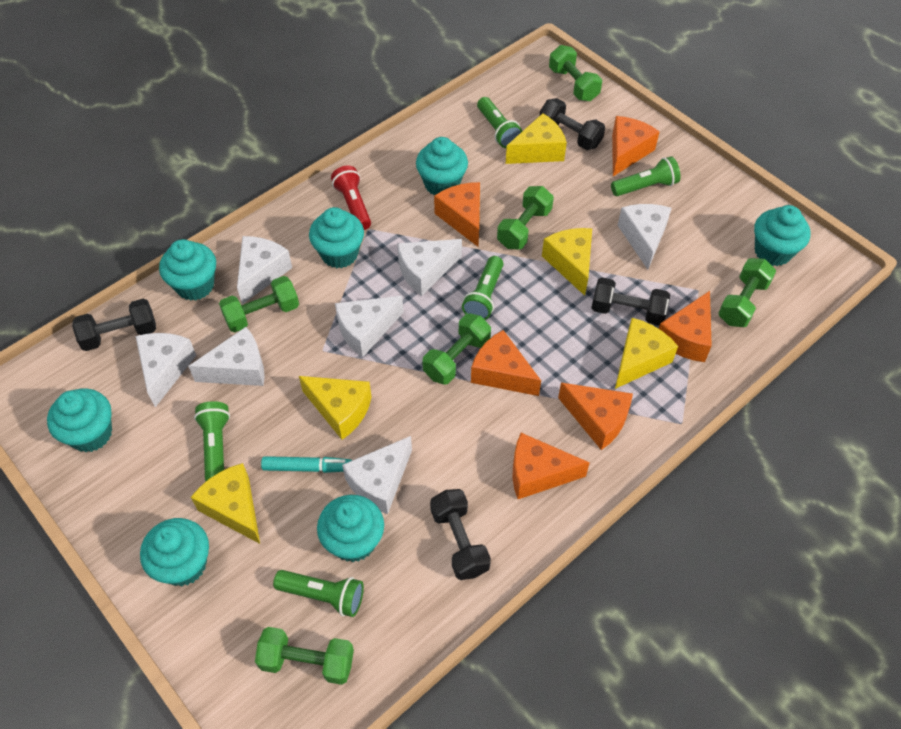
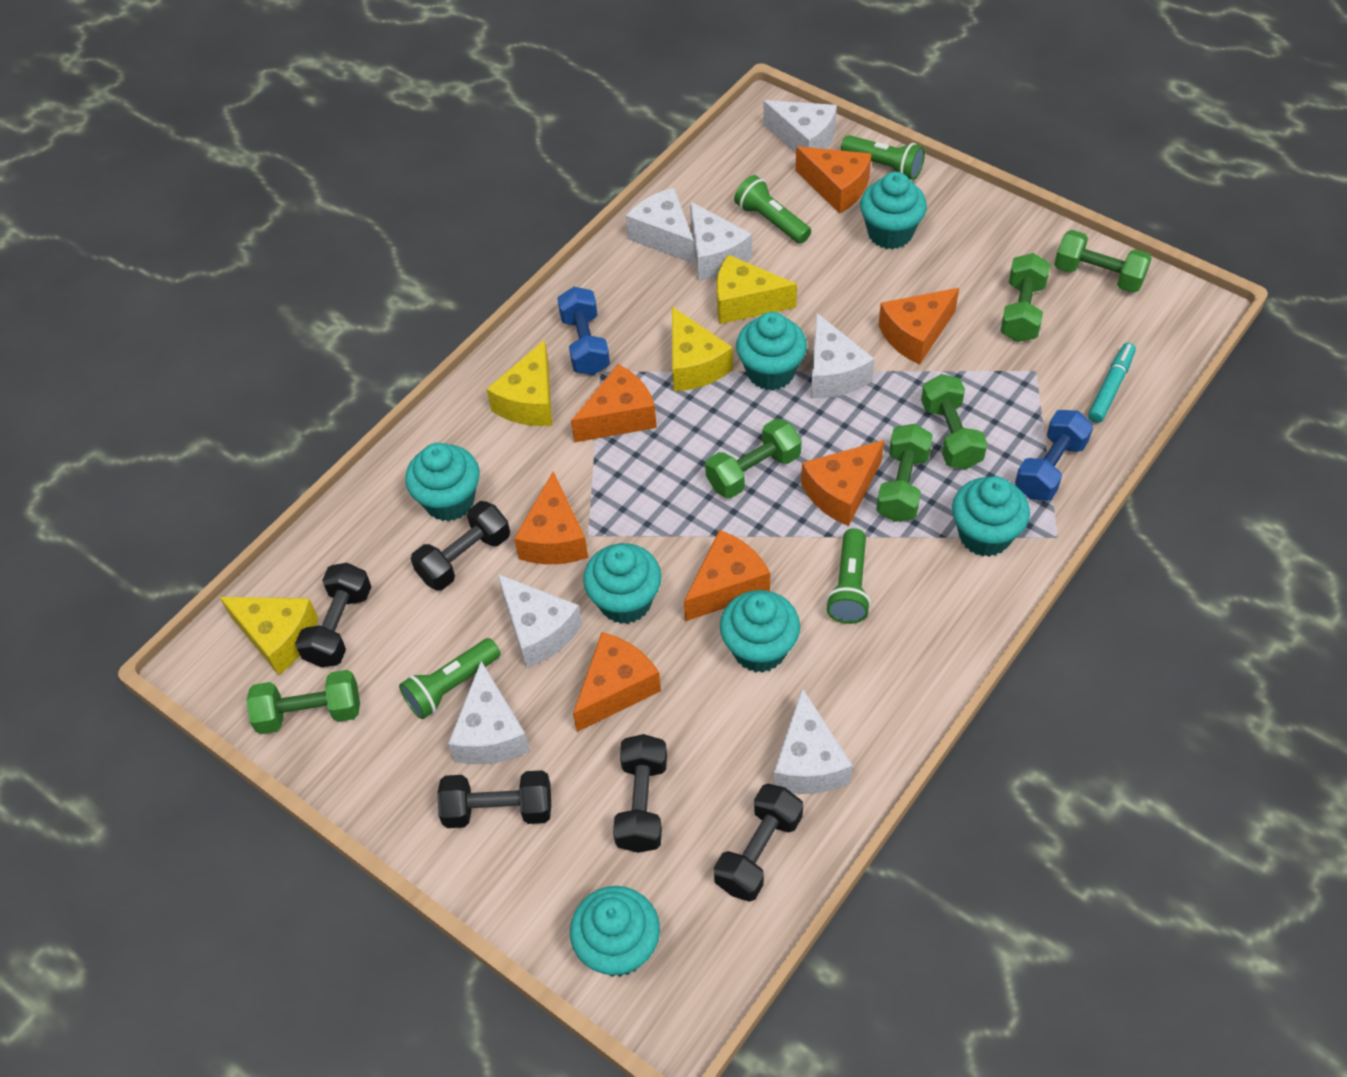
black dumbbell: 4 -> 5
blue dumbbell: 0 -> 2
green flashlight: 5 -> 4
orange cheese: 6 -> 7
red flashlight: 1 -> 0
yellow cheese: 5 -> 4

